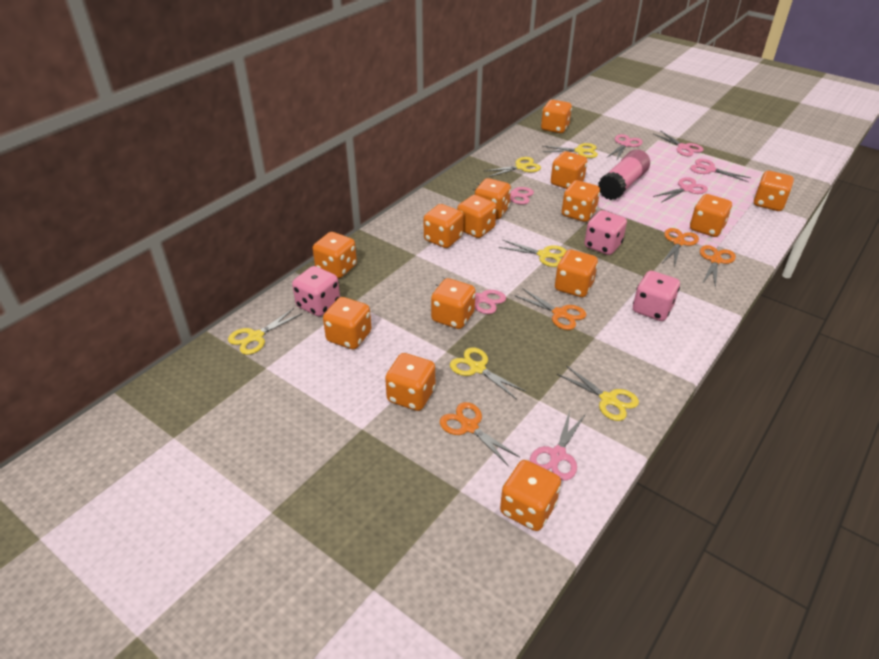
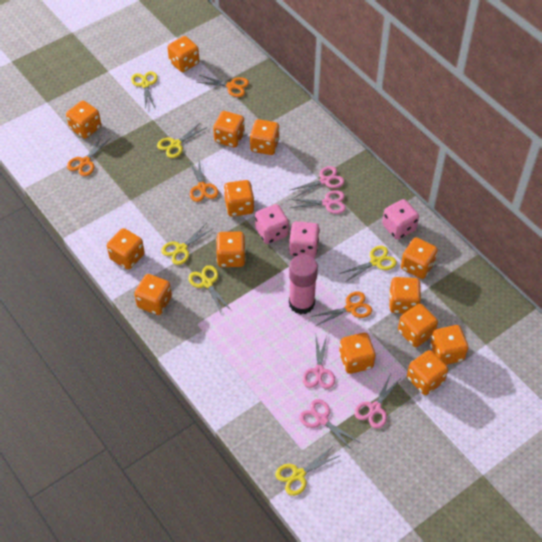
pink scissors: 7 -> 5

